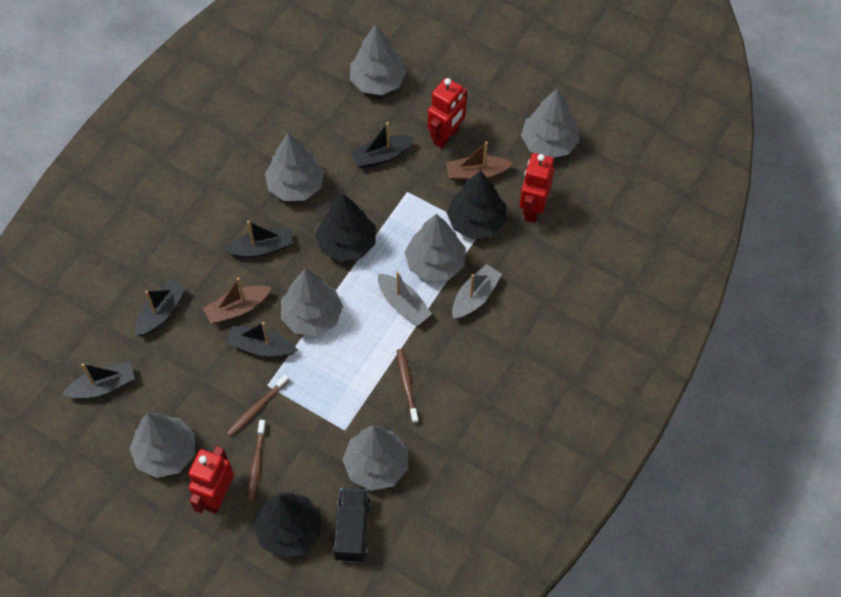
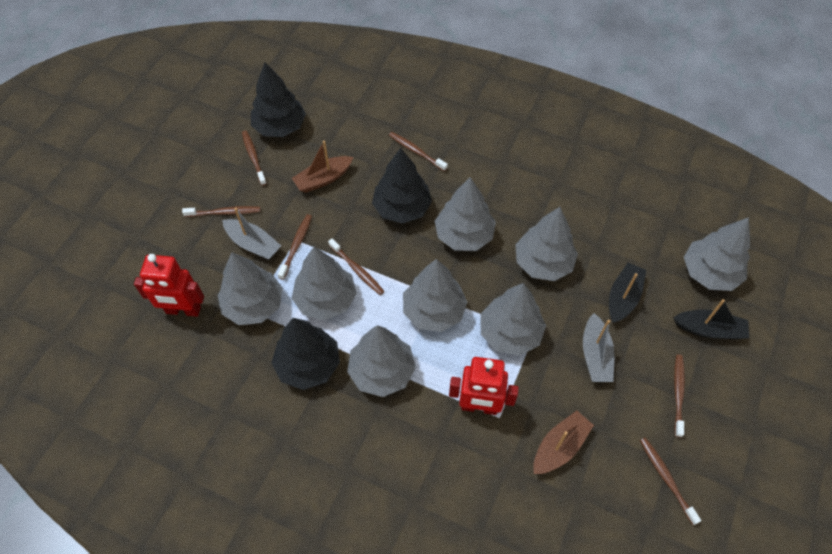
black boat: 5 -> 2
black truck: 1 -> 0
brown toothbrush: 3 -> 7
grey tree: 7 -> 8
red robot: 3 -> 2

